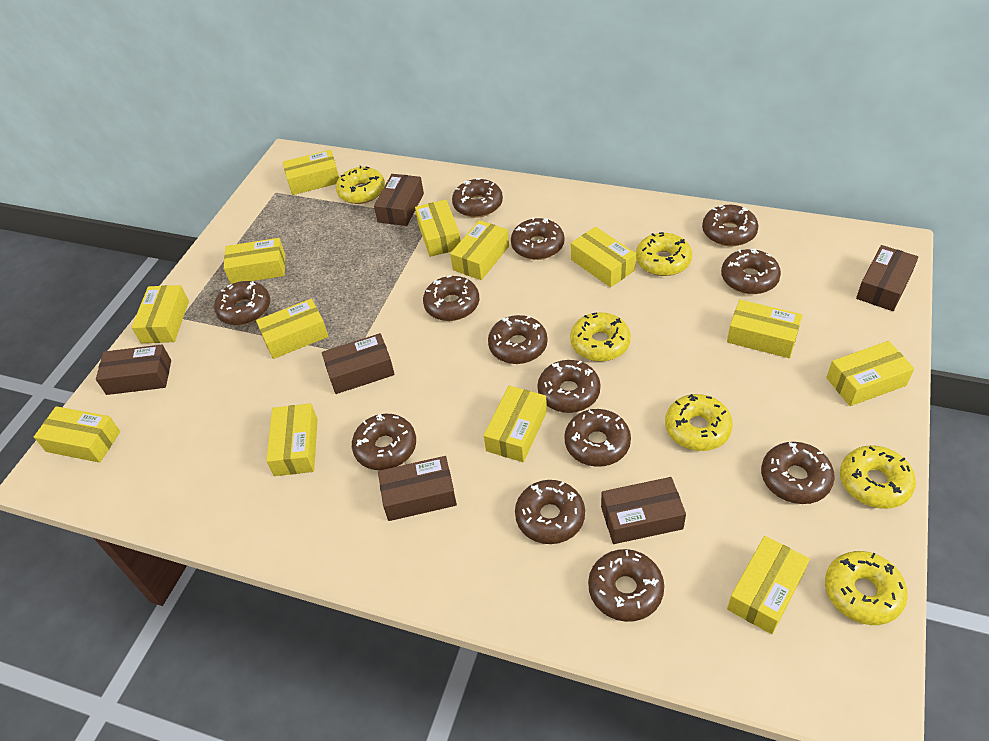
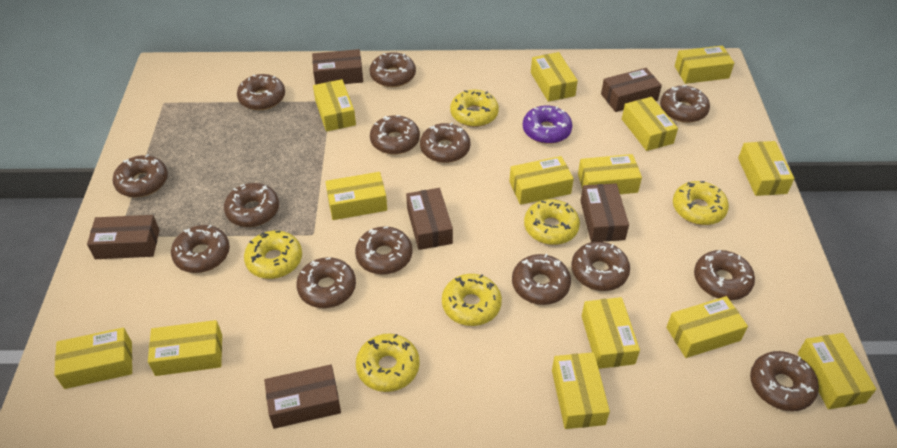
brown donut: 13 -> 14
purple donut: 0 -> 1
yellow box: 13 -> 14

